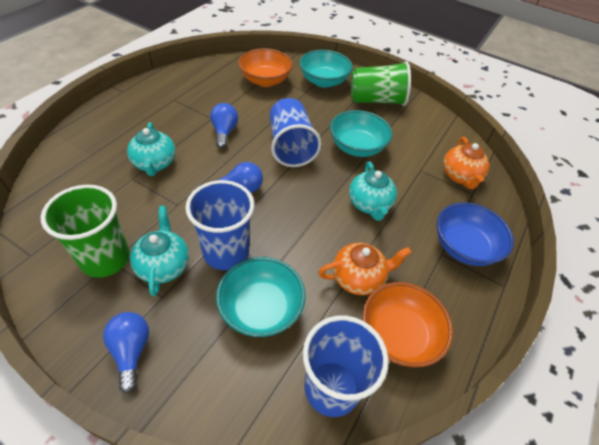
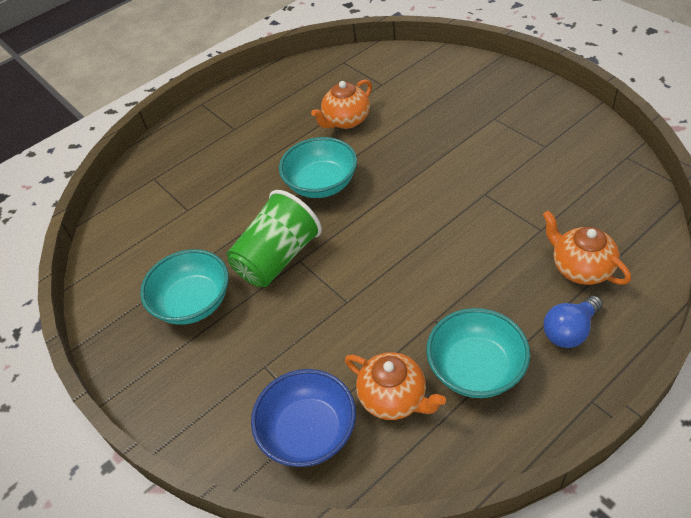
blue cup: 3 -> 0
blue light bulb: 3 -> 1
green cup: 2 -> 1
orange bowl: 2 -> 0
orange teapot: 2 -> 3
turquoise teapot: 3 -> 0

